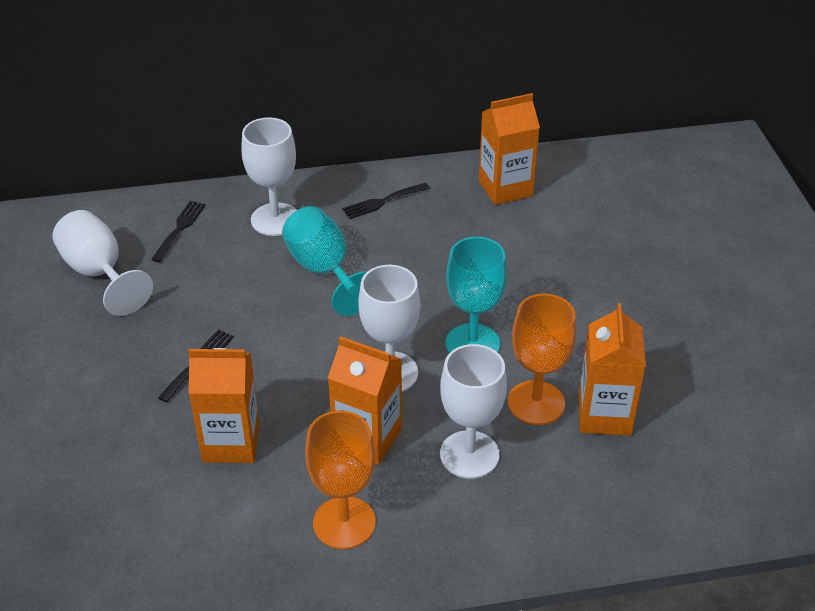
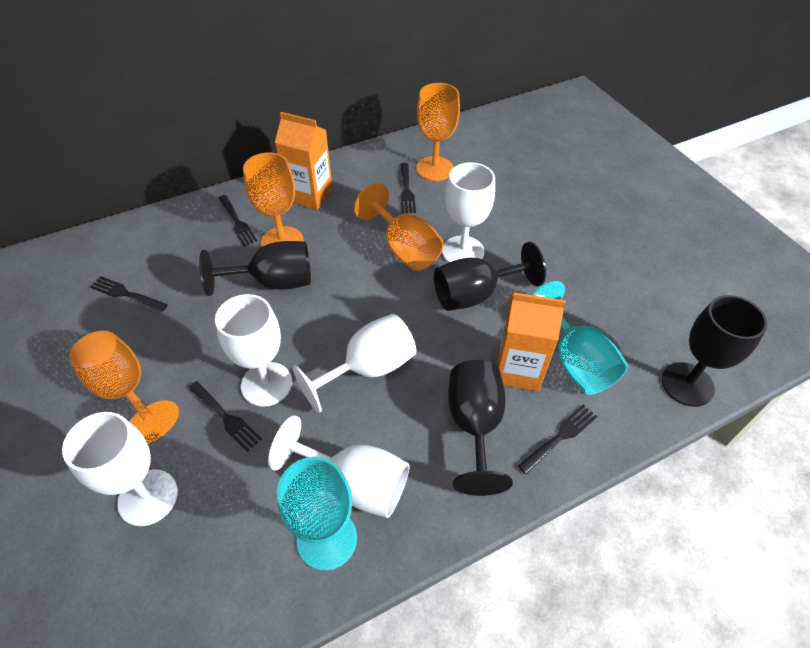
black fork: 3 -> 5
black goblet: 0 -> 4
orange carton: 4 -> 2
orange goblet: 2 -> 4
white goblet: 4 -> 5

